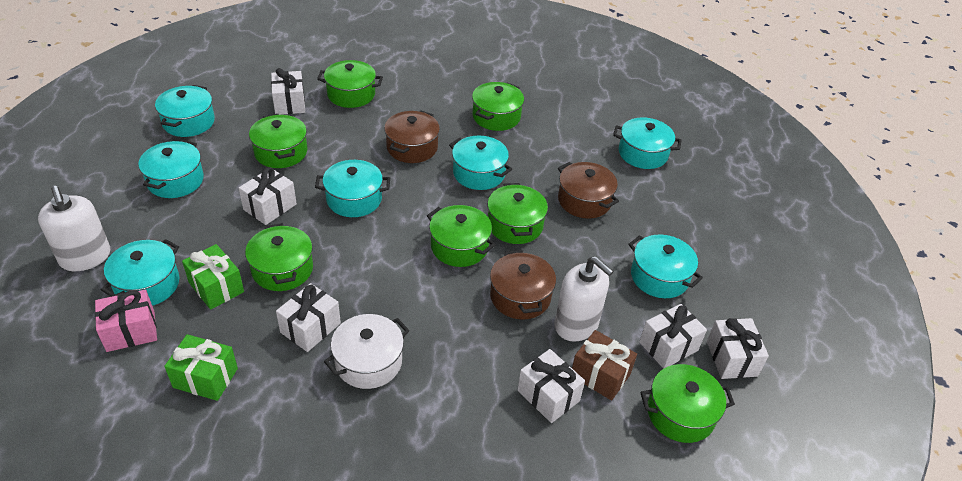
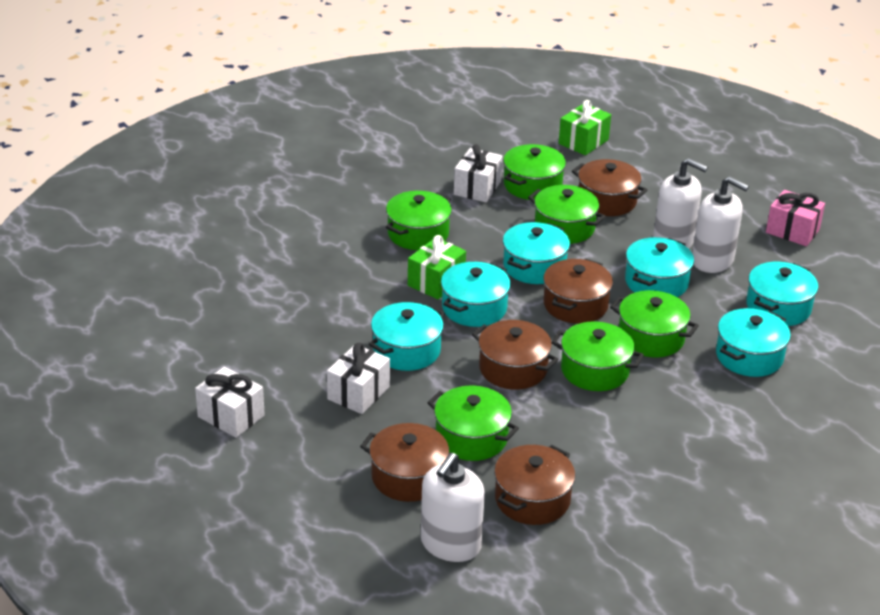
brown gift: 1 -> 0
brown pot: 3 -> 5
green pot: 7 -> 6
turquoise pot: 7 -> 6
white gift: 6 -> 3
white pot: 1 -> 0
white soap dispenser: 2 -> 3

